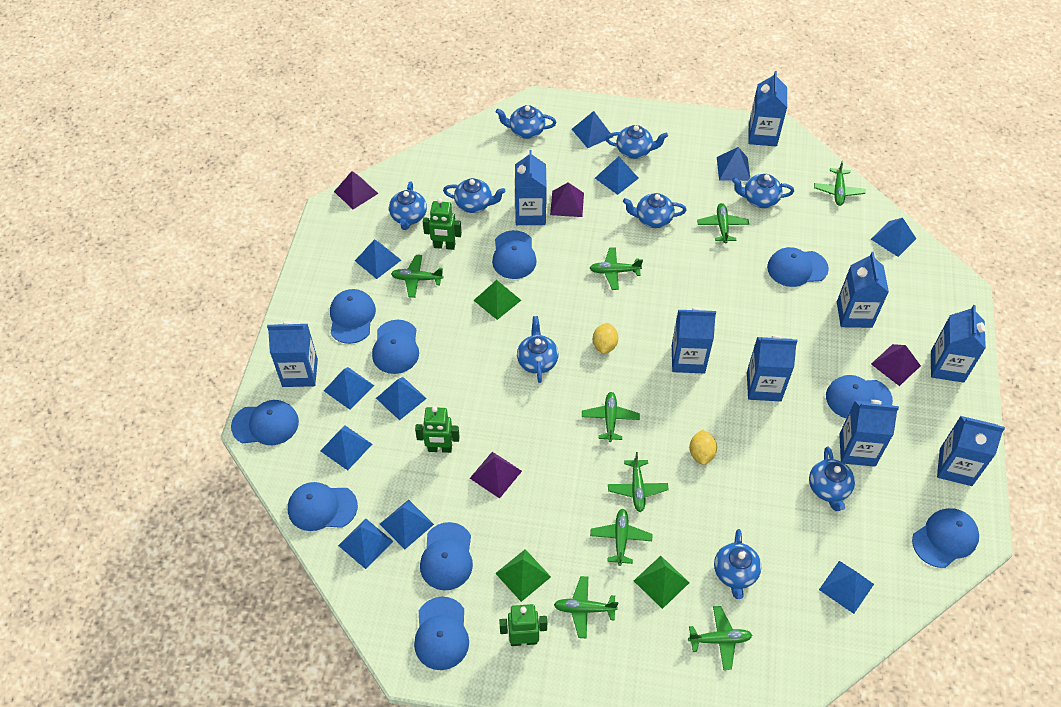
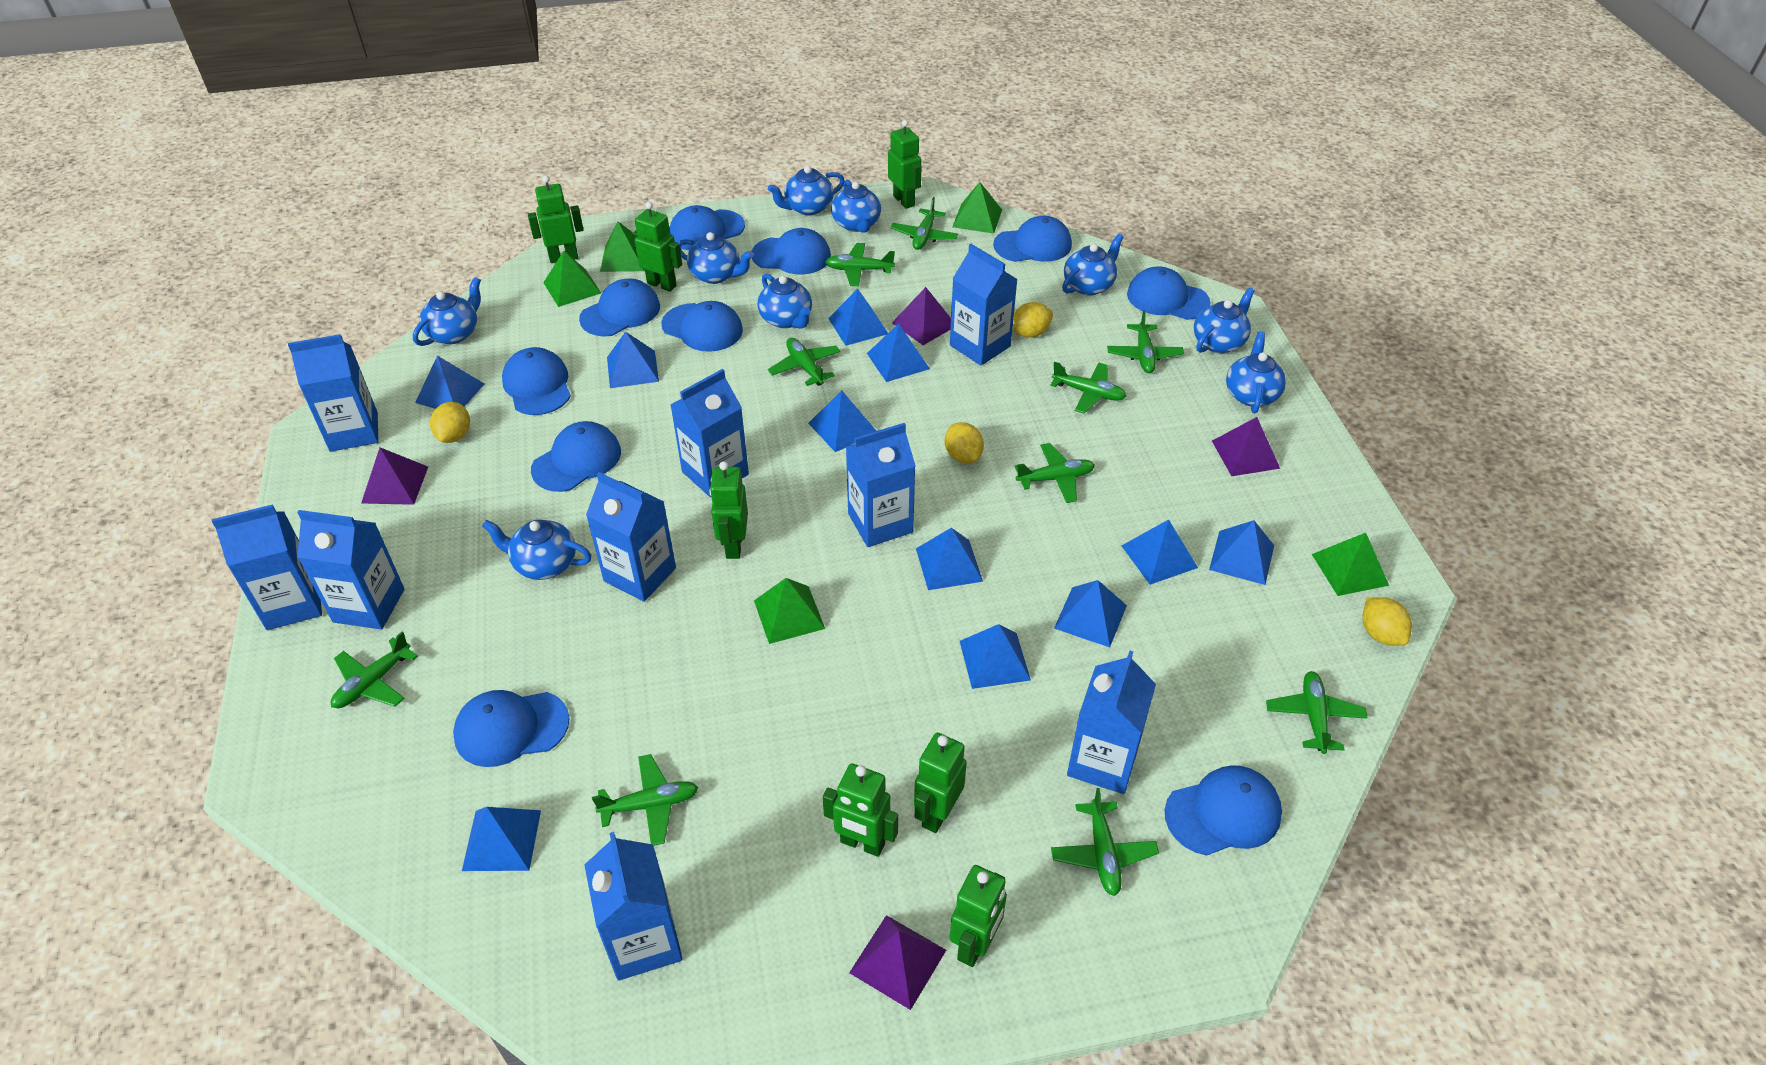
green plane: 9 -> 10
green pyramid: 3 -> 5
green robot: 3 -> 7
yellow lemon: 2 -> 4

